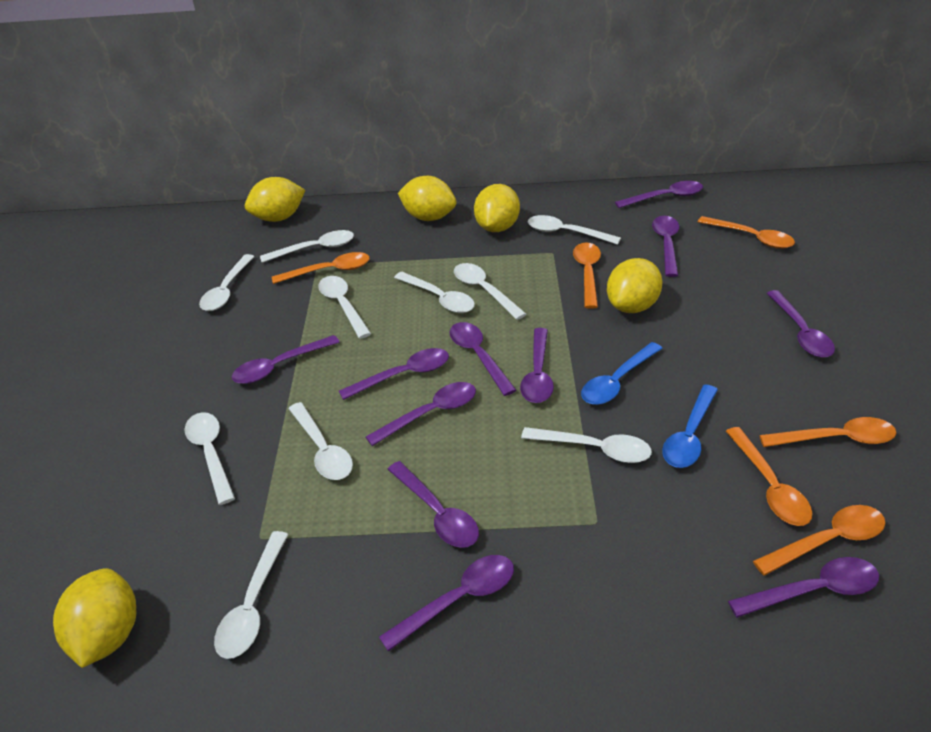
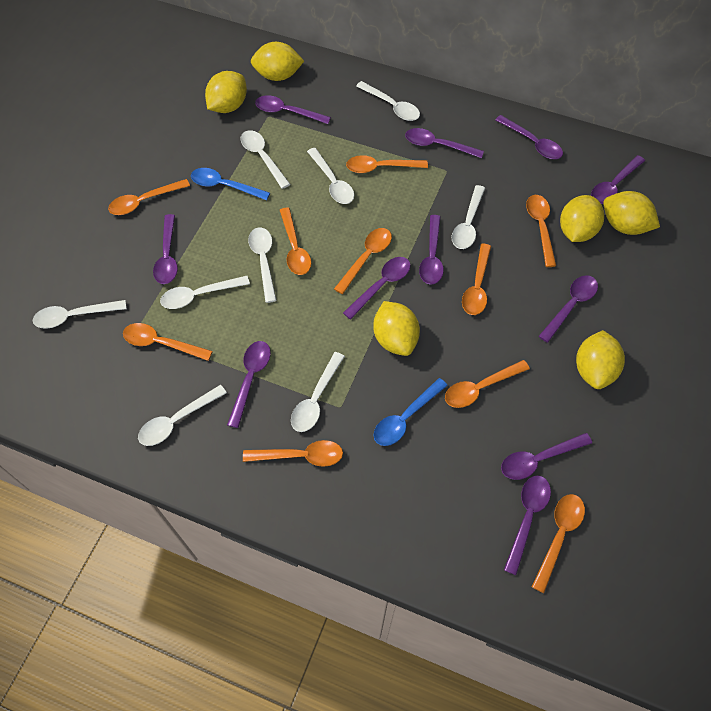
orange spoon: 6 -> 10
white spoon: 10 -> 9
yellow lemon: 5 -> 6

